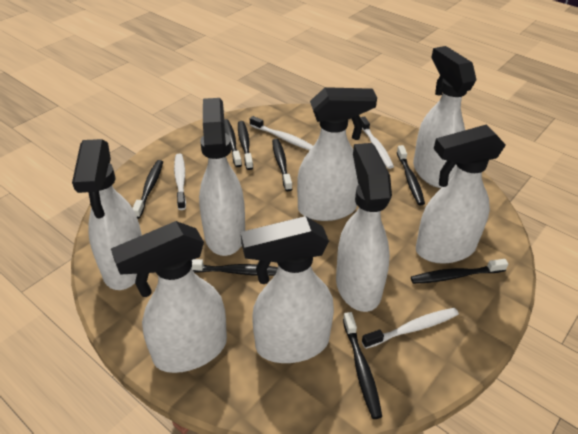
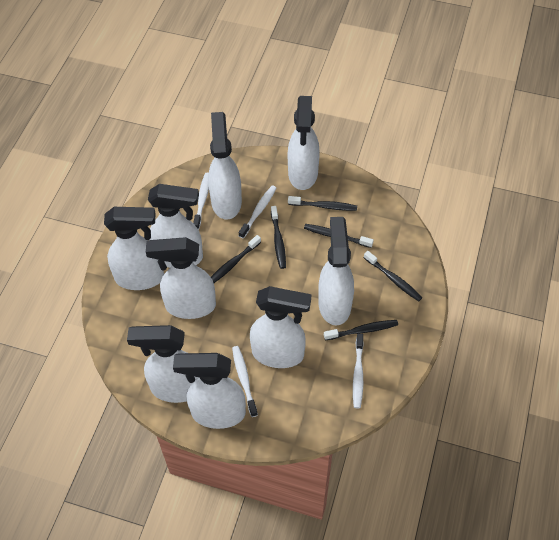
black toothbrush: 8 -> 6
white spray bottle: 8 -> 9

